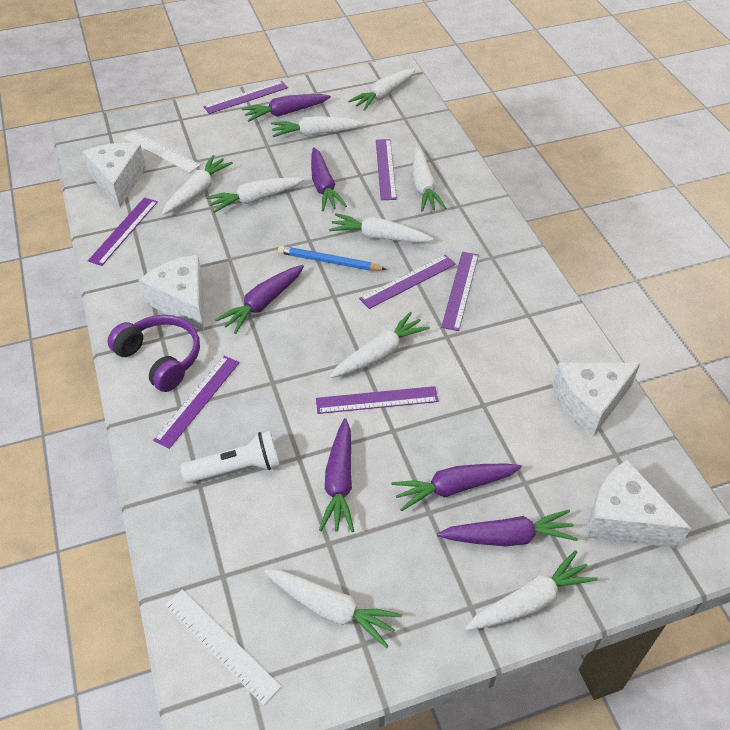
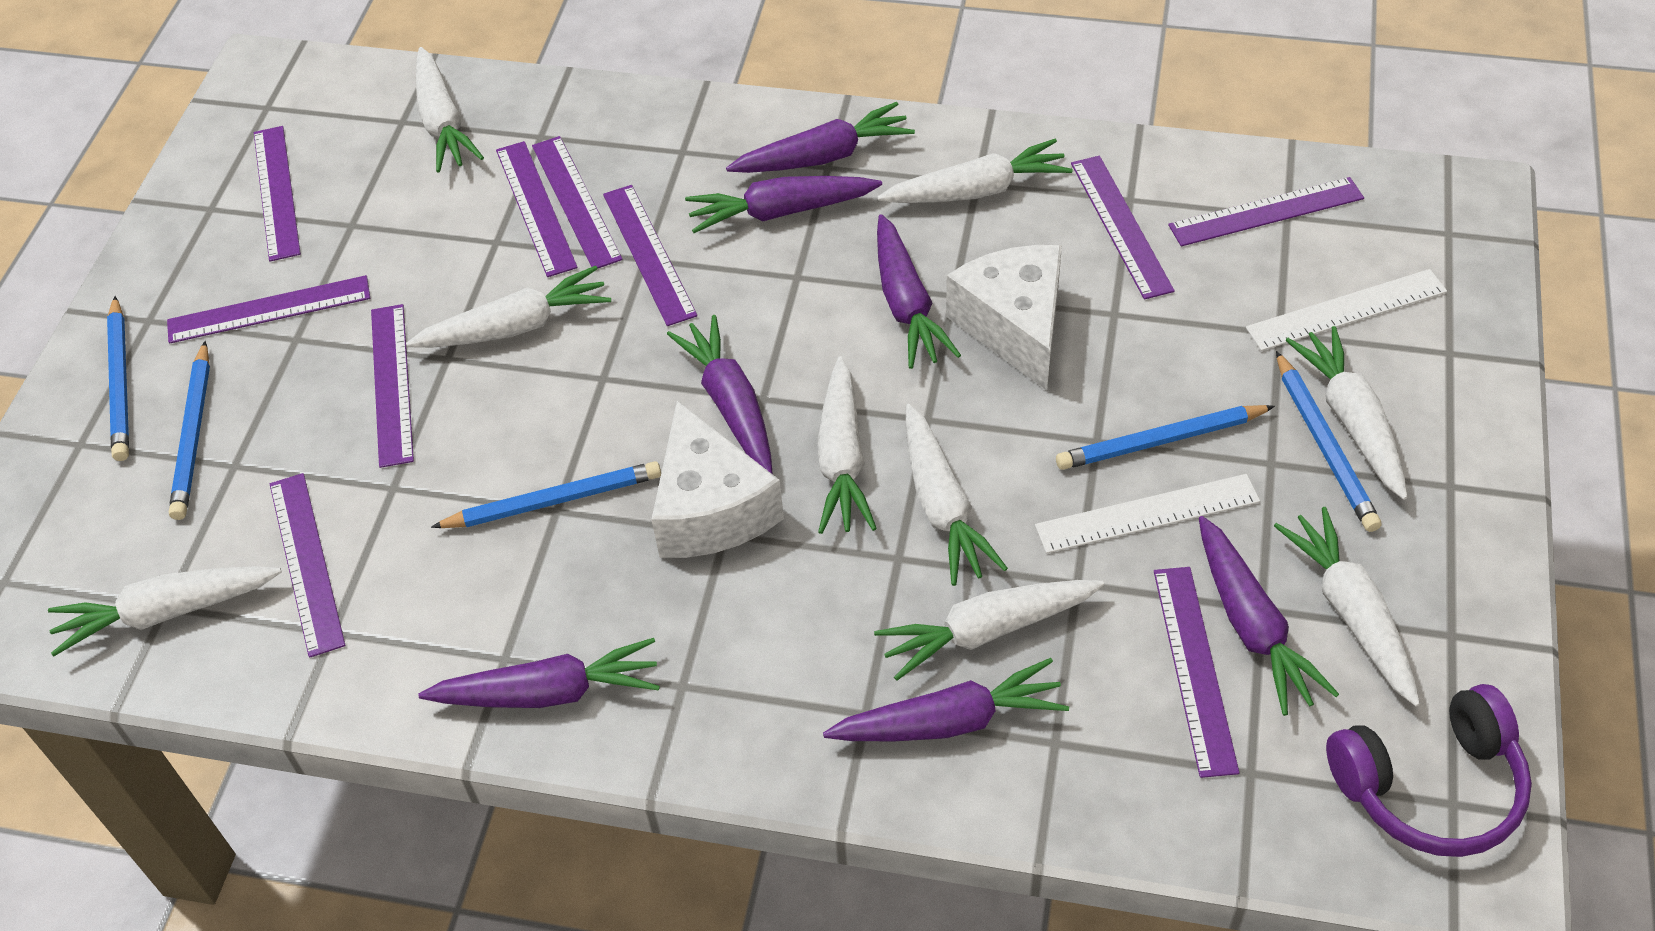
blue pencil: 1 -> 5
purple carrot: 6 -> 7
purple ruler: 7 -> 10
white cheese: 4 -> 2
white flashlight: 1 -> 0

